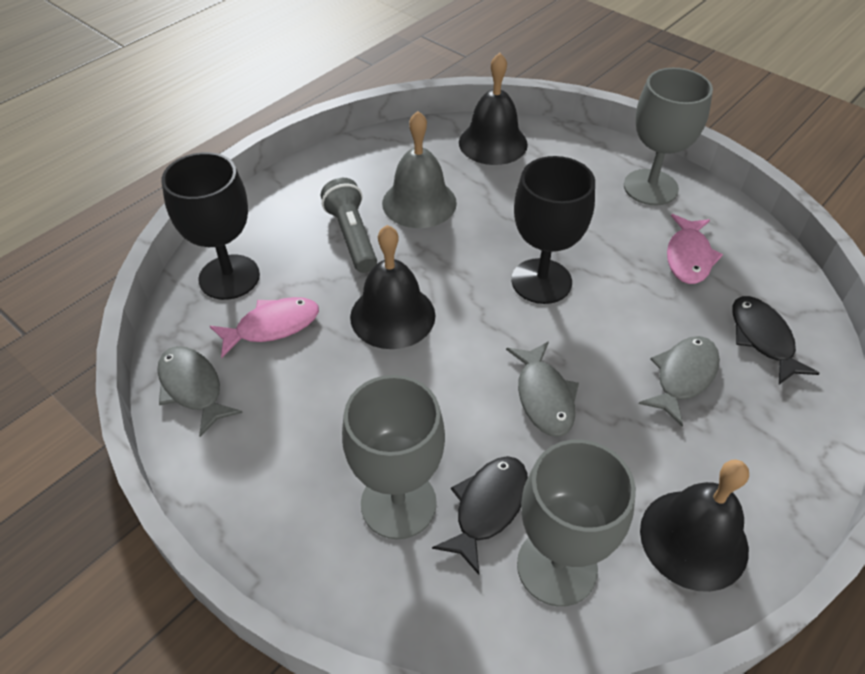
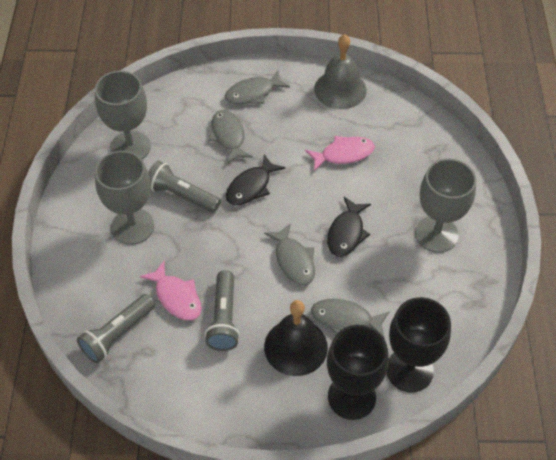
black bell: 3 -> 1
grey fish: 3 -> 4
grey flashlight: 1 -> 3

